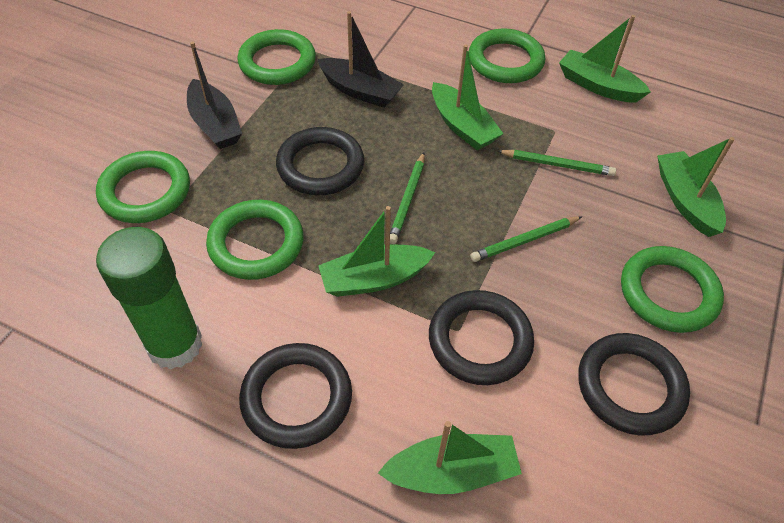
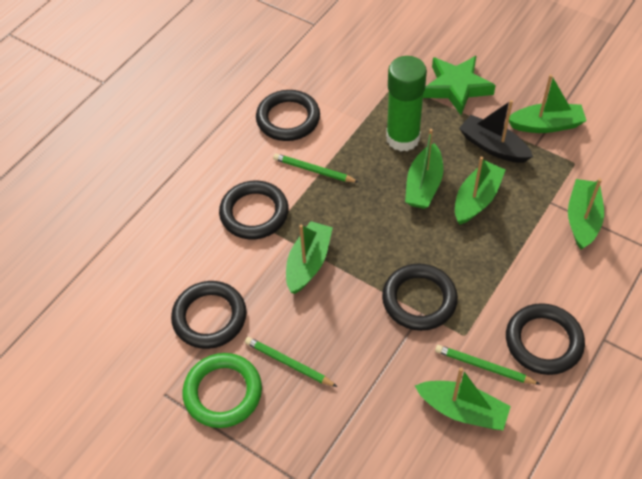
black boat: 2 -> 1
black ring: 4 -> 5
green boat: 5 -> 6
green ring: 5 -> 1
green star: 0 -> 1

